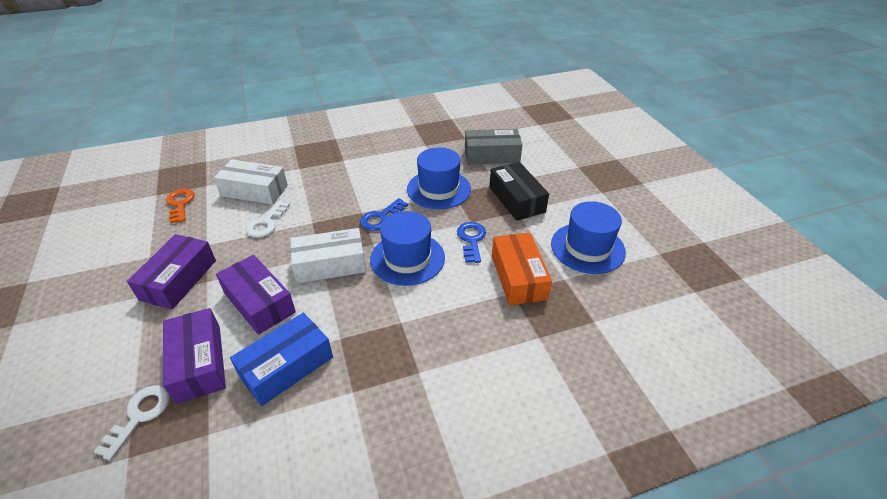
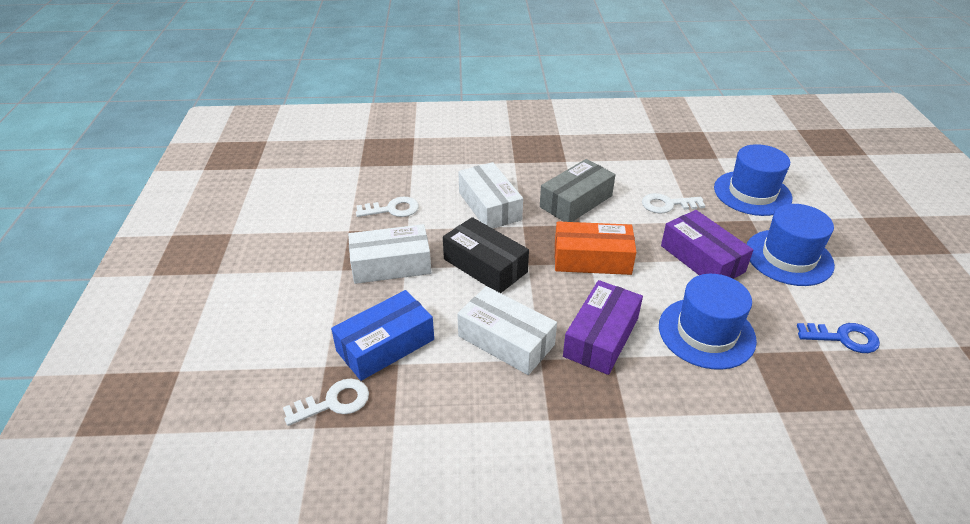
blue key: 2 -> 1
orange key: 1 -> 0
purple box: 3 -> 2
white box: 2 -> 3
white key: 2 -> 3

